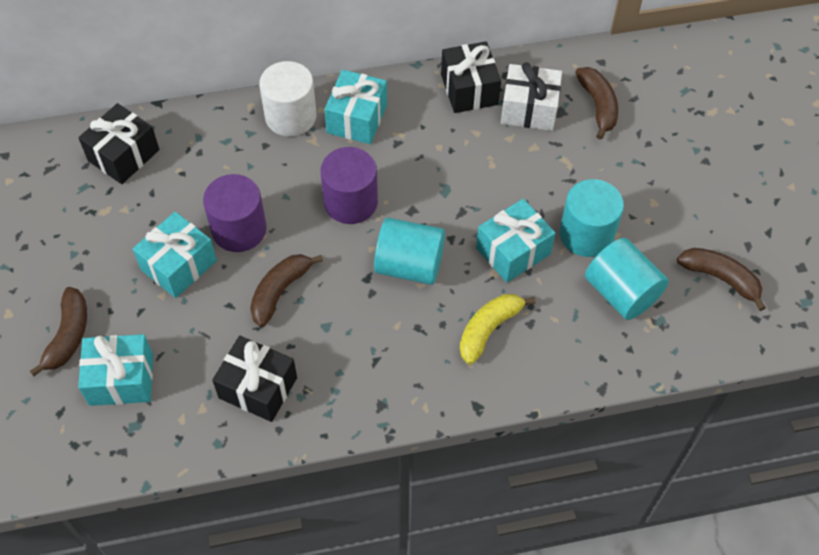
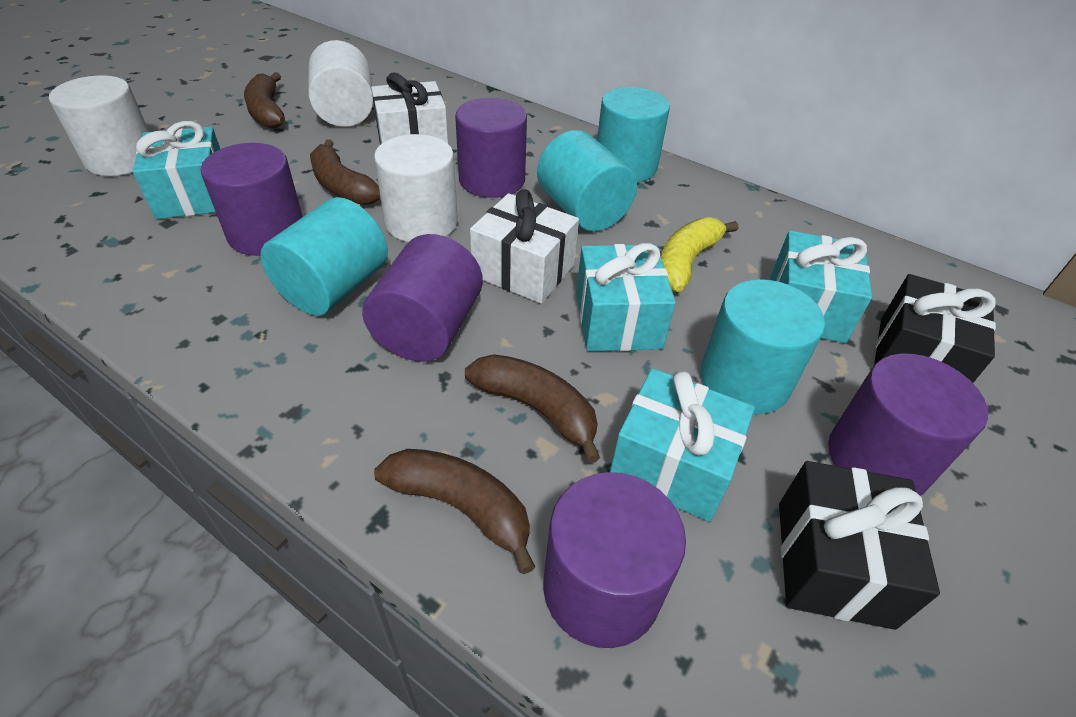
black gift: 3 -> 2
purple cylinder: 2 -> 5
turquoise cylinder: 3 -> 4
white cylinder: 1 -> 3
white gift: 1 -> 2

